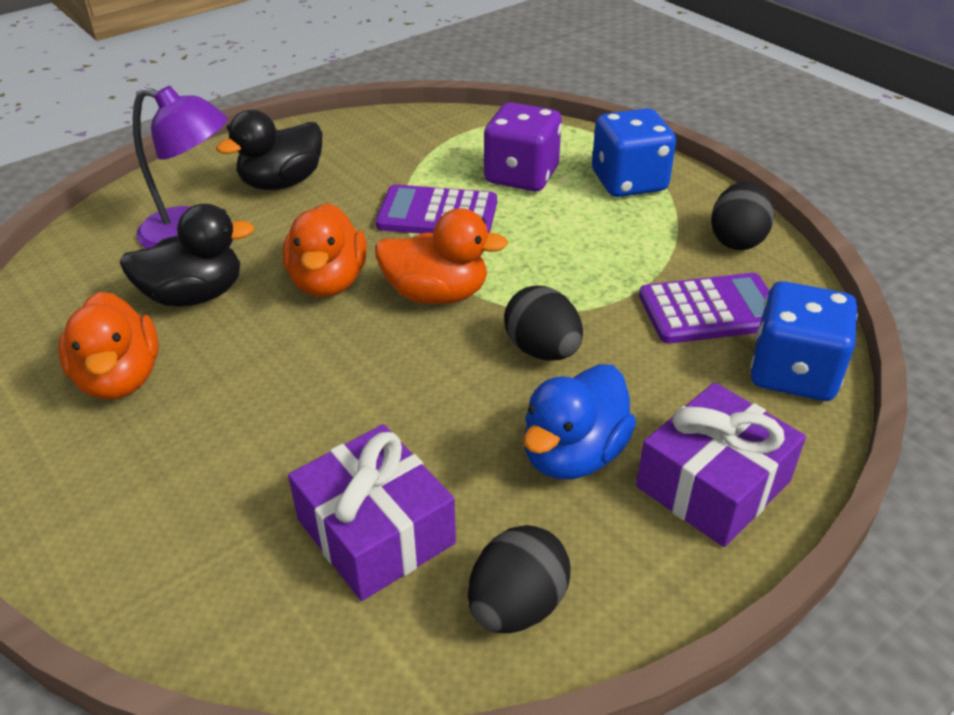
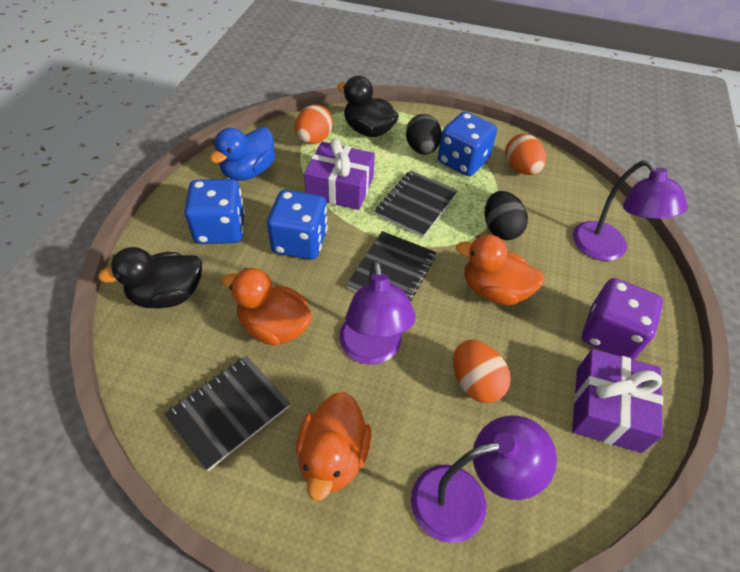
black egg: 3 -> 2
black notebook: 0 -> 3
blue dice: 2 -> 3
orange egg: 0 -> 3
purple calculator: 2 -> 0
purple lamp: 1 -> 3

